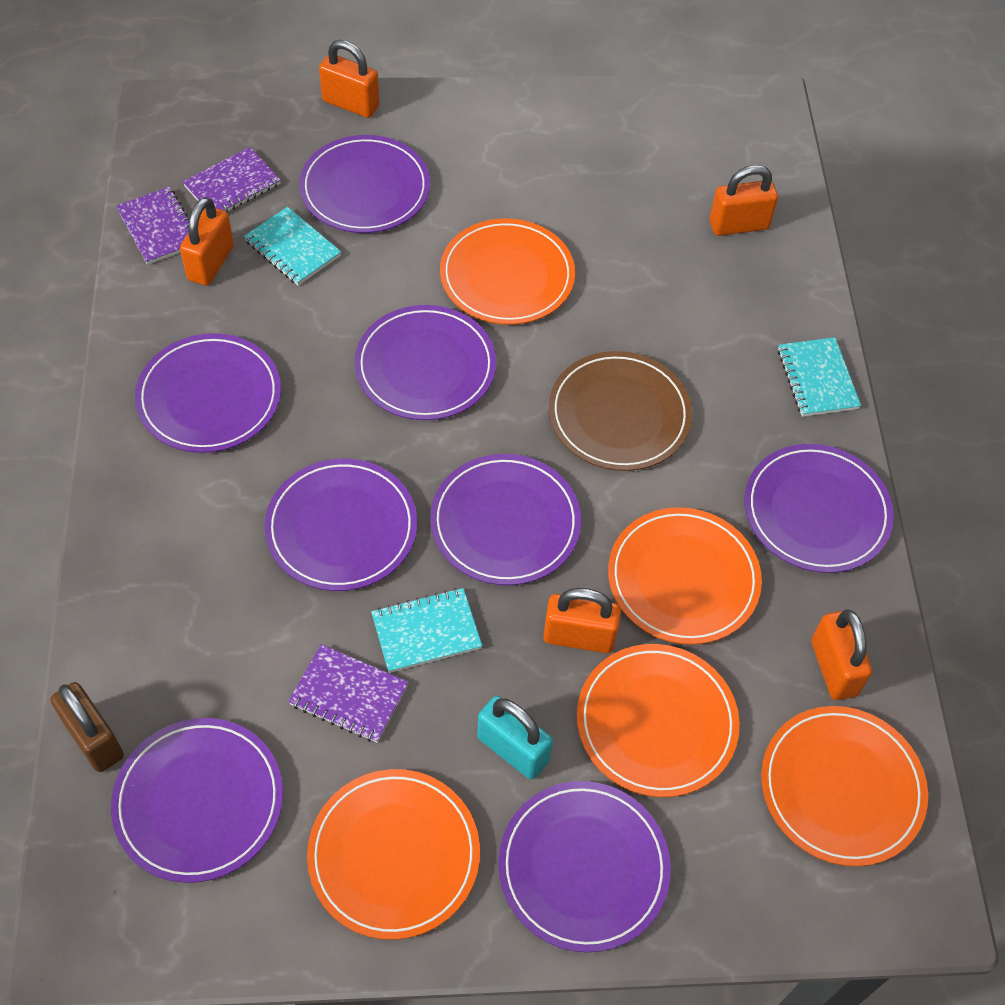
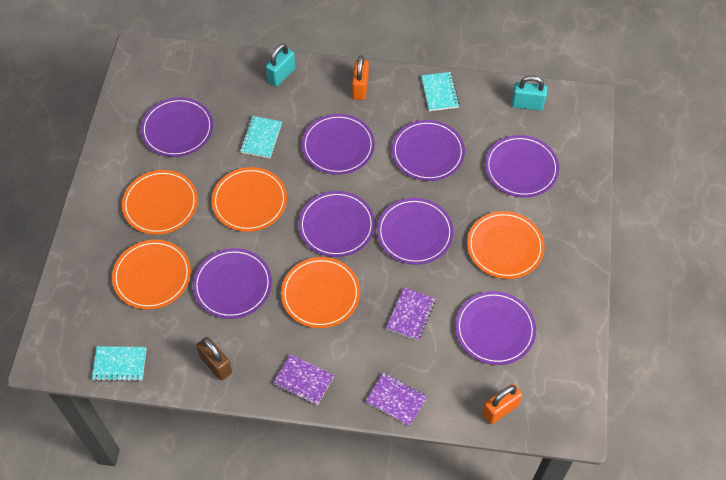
brown plate: 1 -> 0
orange padlock: 5 -> 2
turquoise padlock: 1 -> 2

